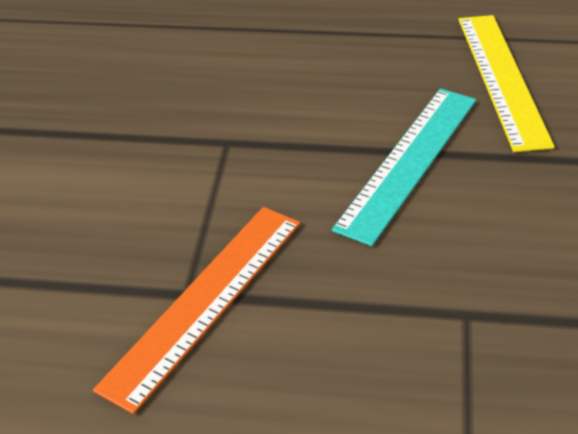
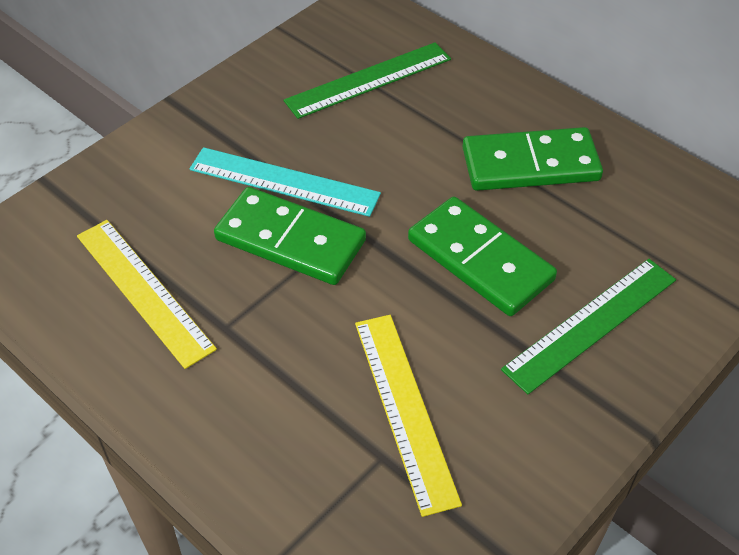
green domino: 0 -> 3
green ruler: 0 -> 2
orange ruler: 1 -> 0
yellow ruler: 1 -> 2

